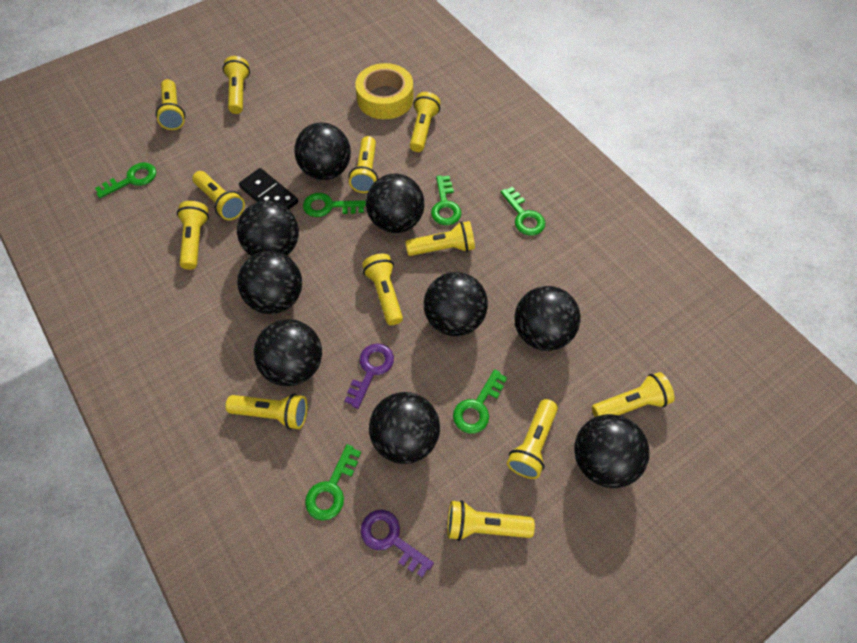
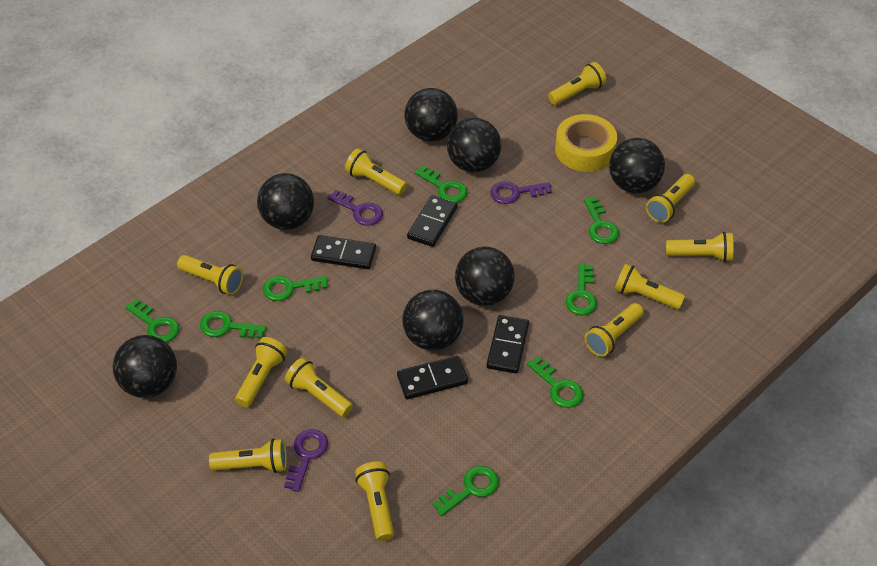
black ball: 9 -> 7
black domino: 1 -> 4
green key: 6 -> 8
purple key: 2 -> 3
yellow flashlight: 12 -> 11

